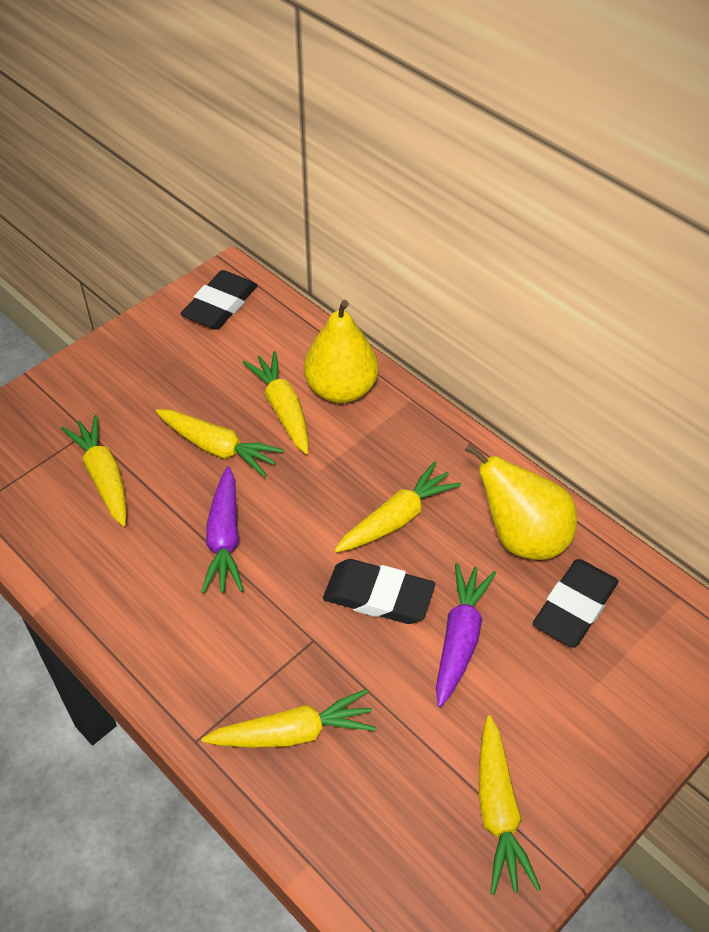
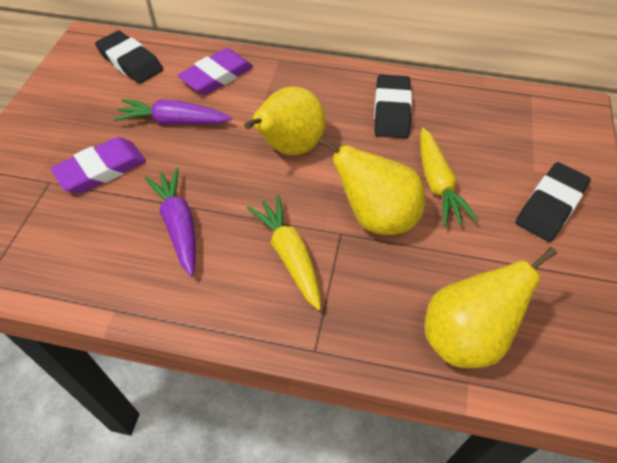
purple eraser: 0 -> 2
yellow carrot: 6 -> 2
yellow pear: 2 -> 3

